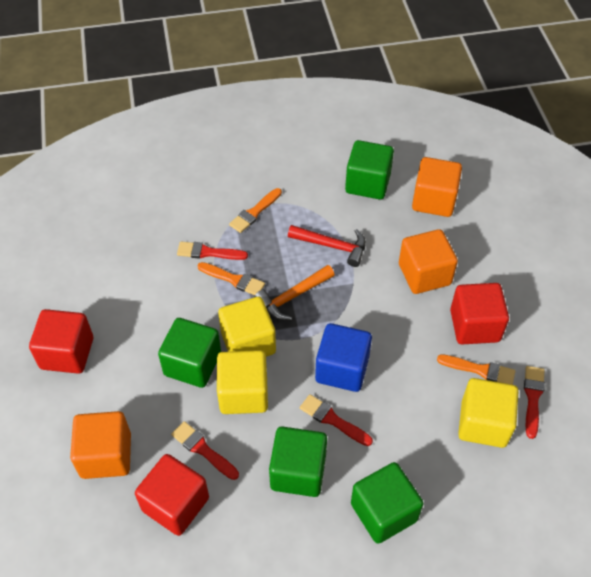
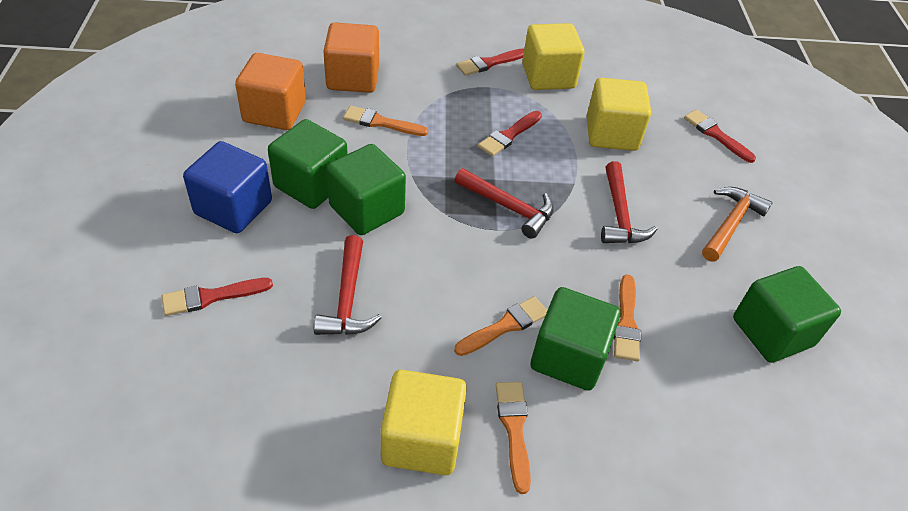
orange brush: 3 -> 4
orange cube: 3 -> 2
red cube: 3 -> 0
red hammer: 1 -> 3

